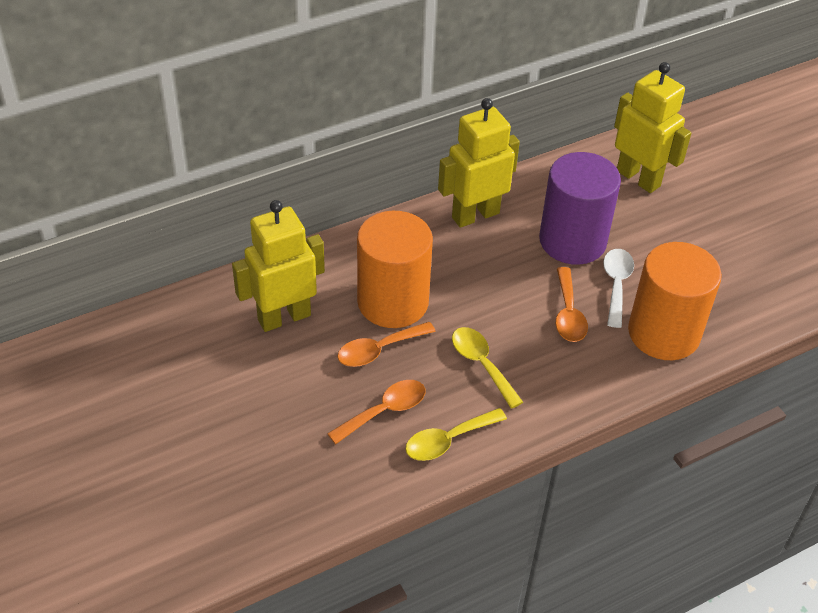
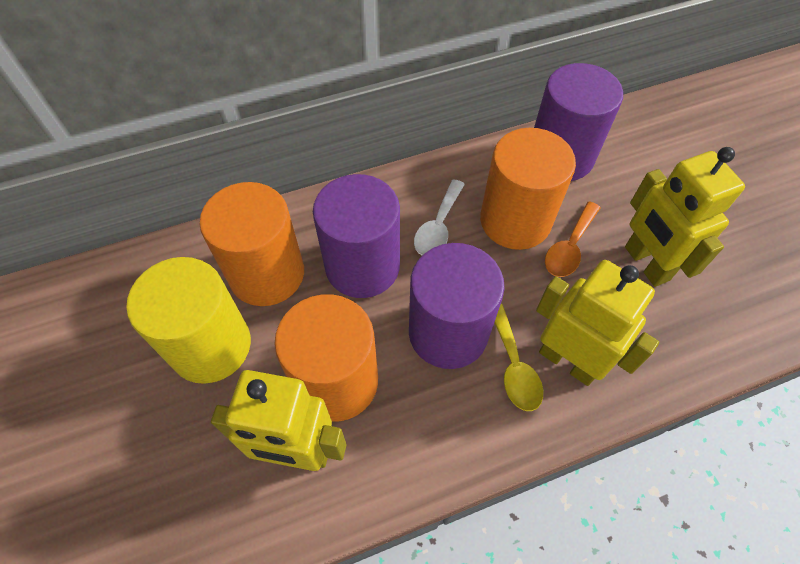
orange cylinder: 2 -> 3
orange spoon: 3 -> 1
purple cylinder: 1 -> 3
yellow cylinder: 0 -> 1
yellow spoon: 2 -> 1

